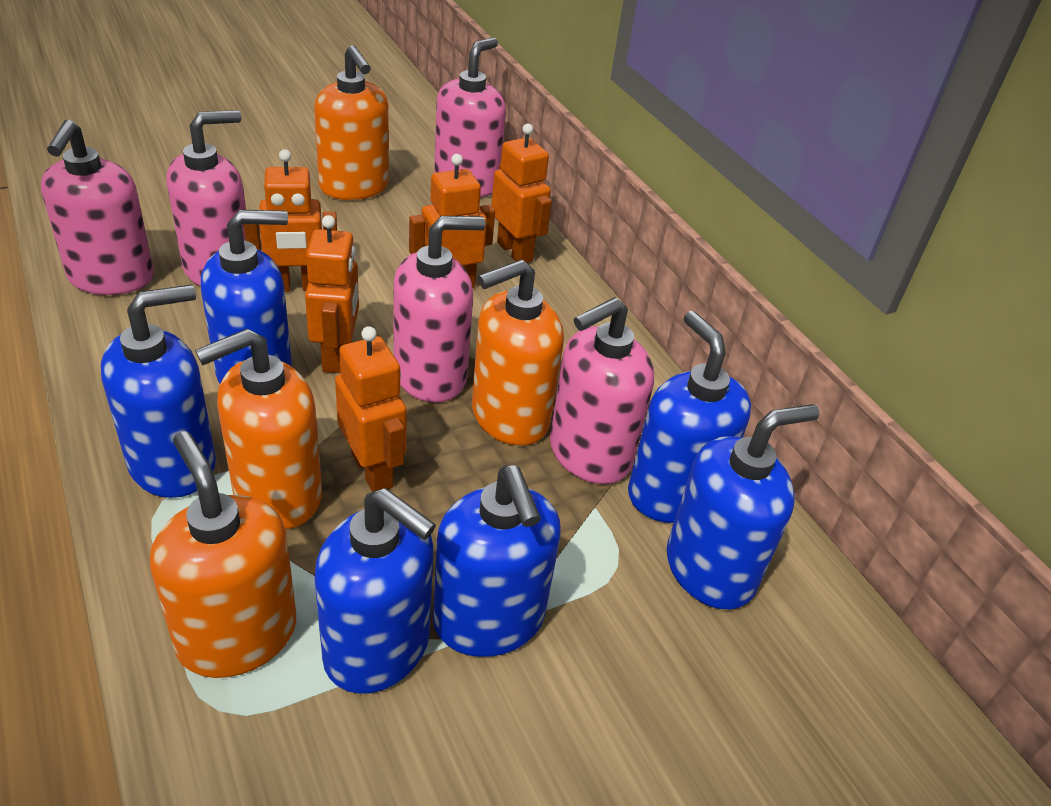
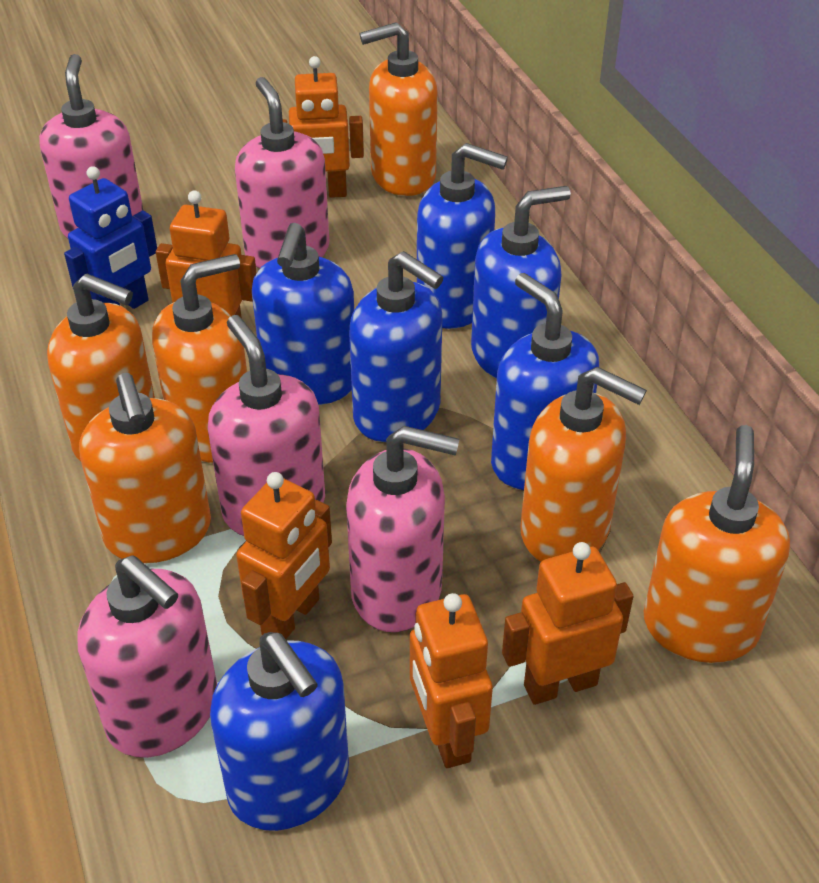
blue robot: 0 -> 1
orange soap dispenser: 4 -> 6

